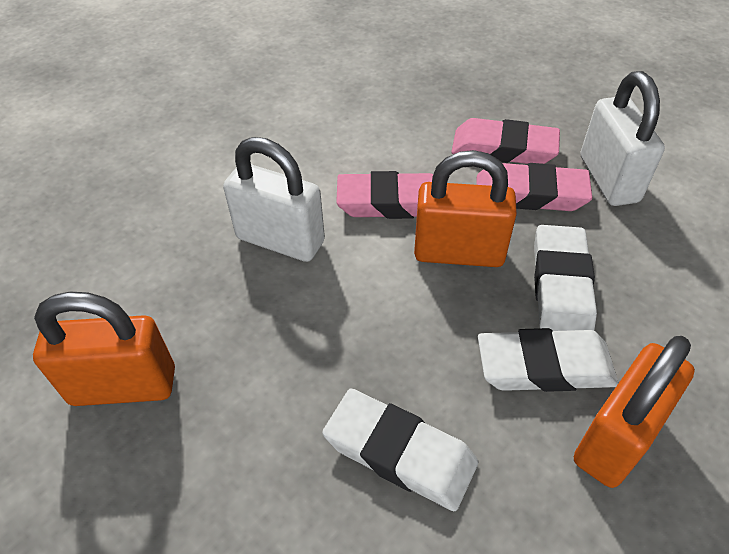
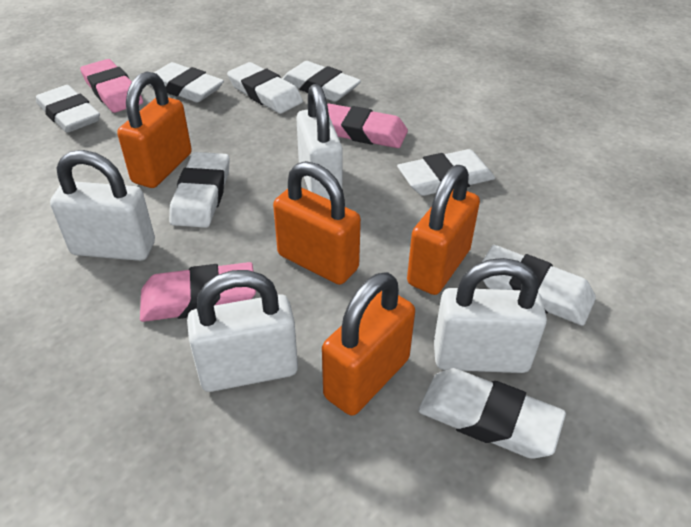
orange padlock: 3 -> 4
white eraser: 3 -> 8
white padlock: 2 -> 4

